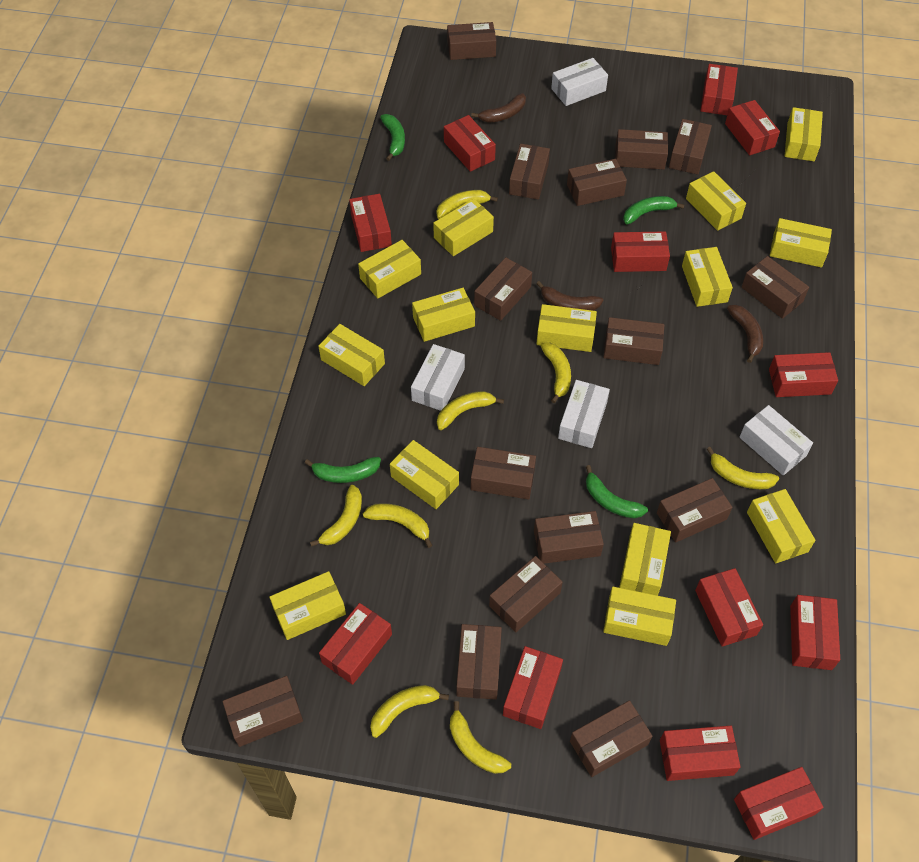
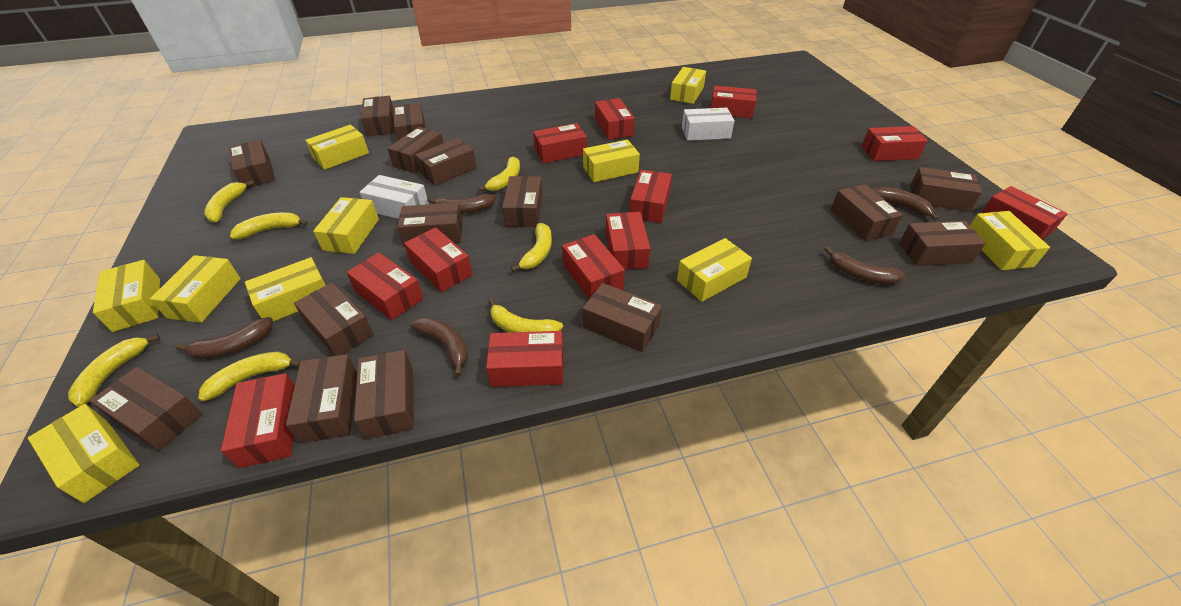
brown banana: 3 -> 5
green banana: 4 -> 0
white box: 4 -> 2
yellow banana: 8 -> 7
yellow box: 14 -> 10

